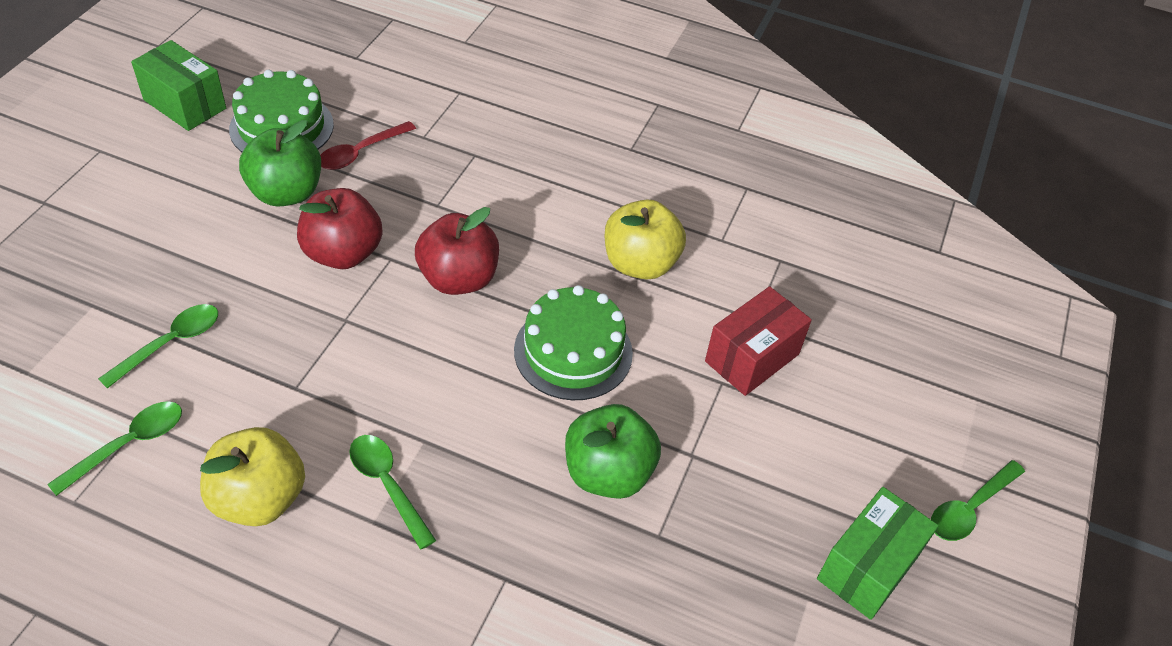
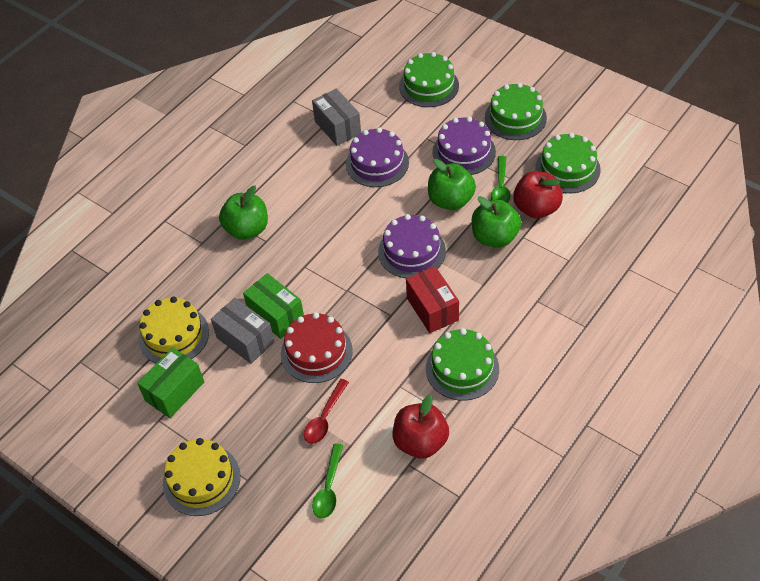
green apple: 2 -> 3
green cake: 2 -> 4
green spoon: 4 -> 2
grey box: 0 -> 2
purple cake: 0 -> 3
red cake: 0 -> 1
yellow apple: 2 -> 0
yellow cake: 0 -> 2

